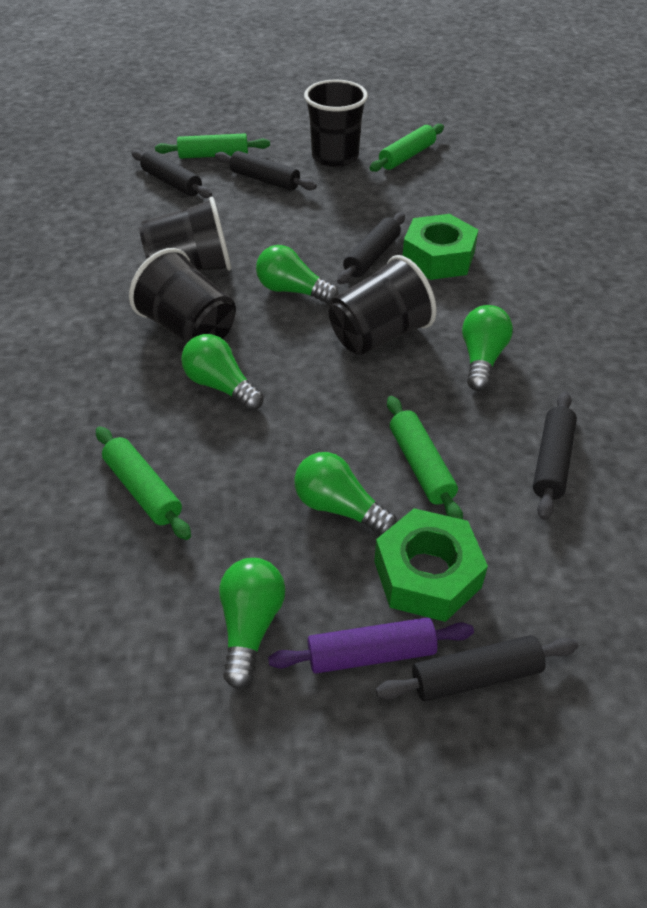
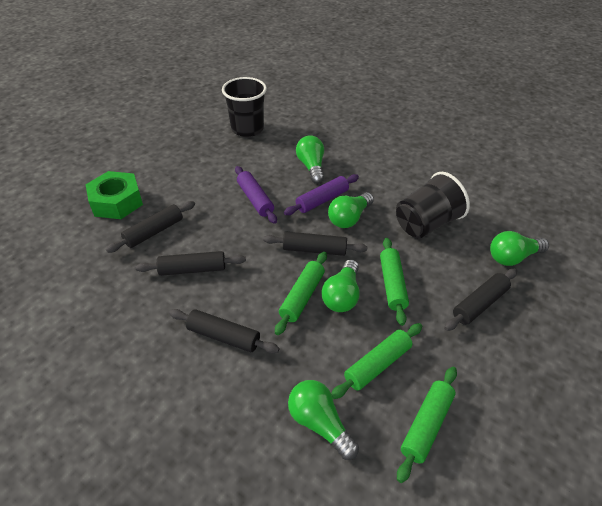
black cup: 4 -> 2
green nut: 2 -> 1
purple rolling pin: 1 -> 2

